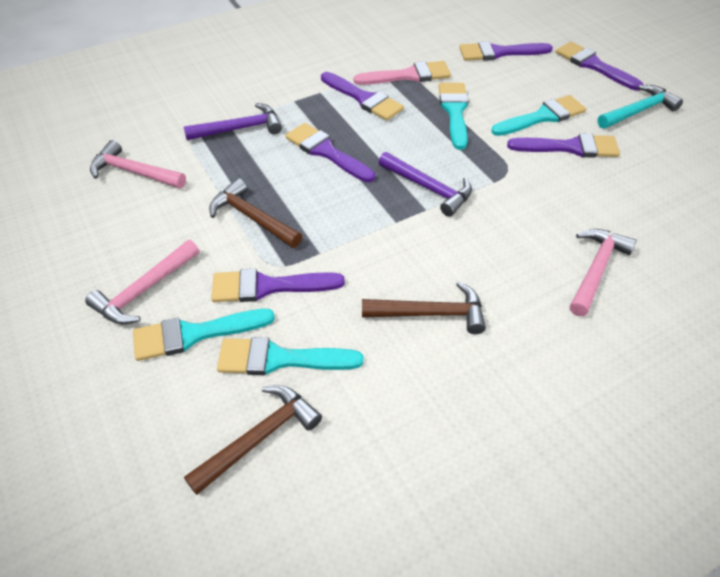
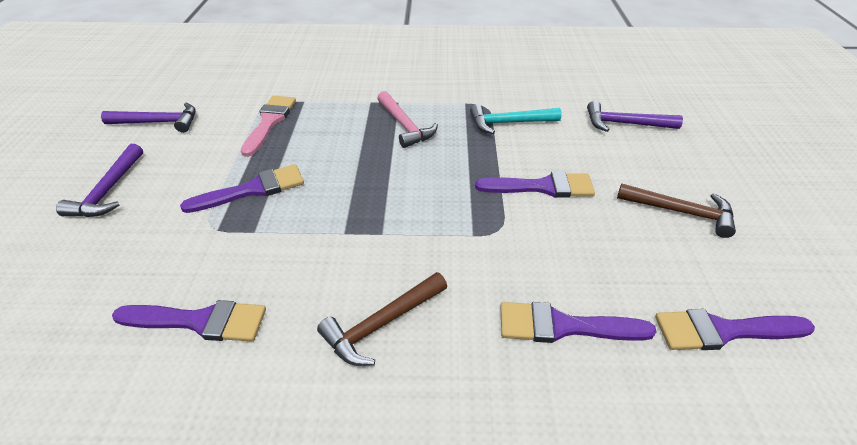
brown hammer: 3 -> 2
pink hammer: 3 -> 1
purple brush: 6 -> 5
purple hammer: 2 -> 3
turquoise brush: 4 -> 0

